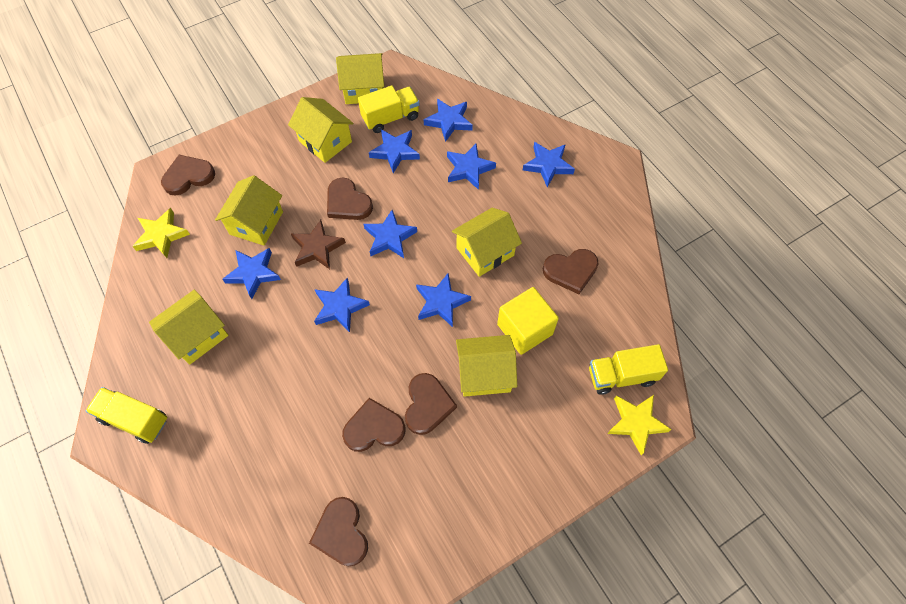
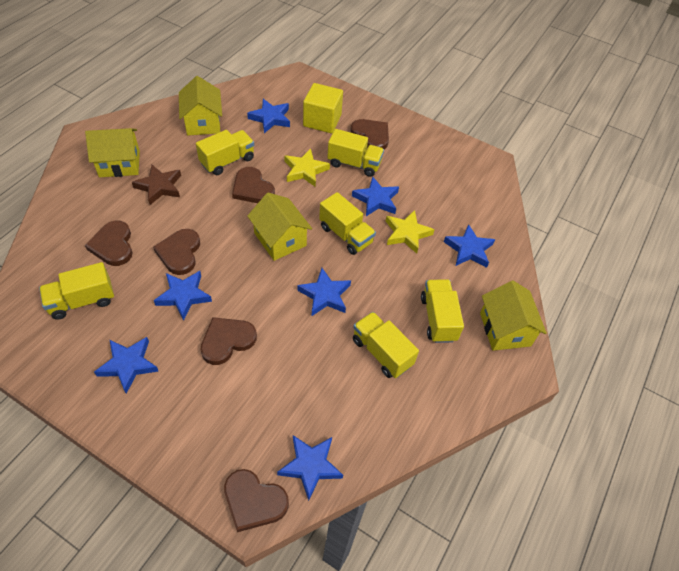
blue star: 8 -> 7
yellow house: 6 -> 4
yellow truck: 3 -> 6

